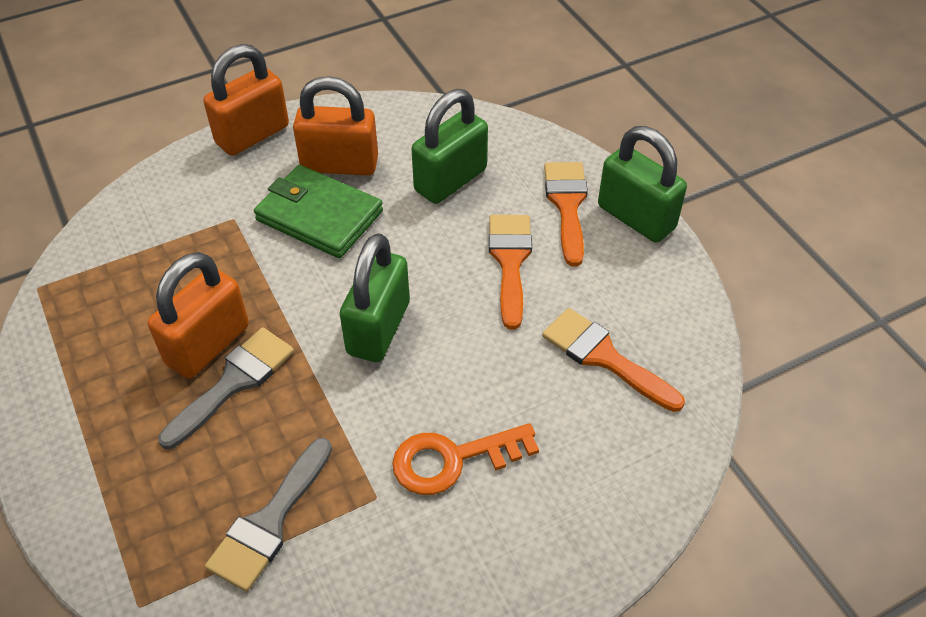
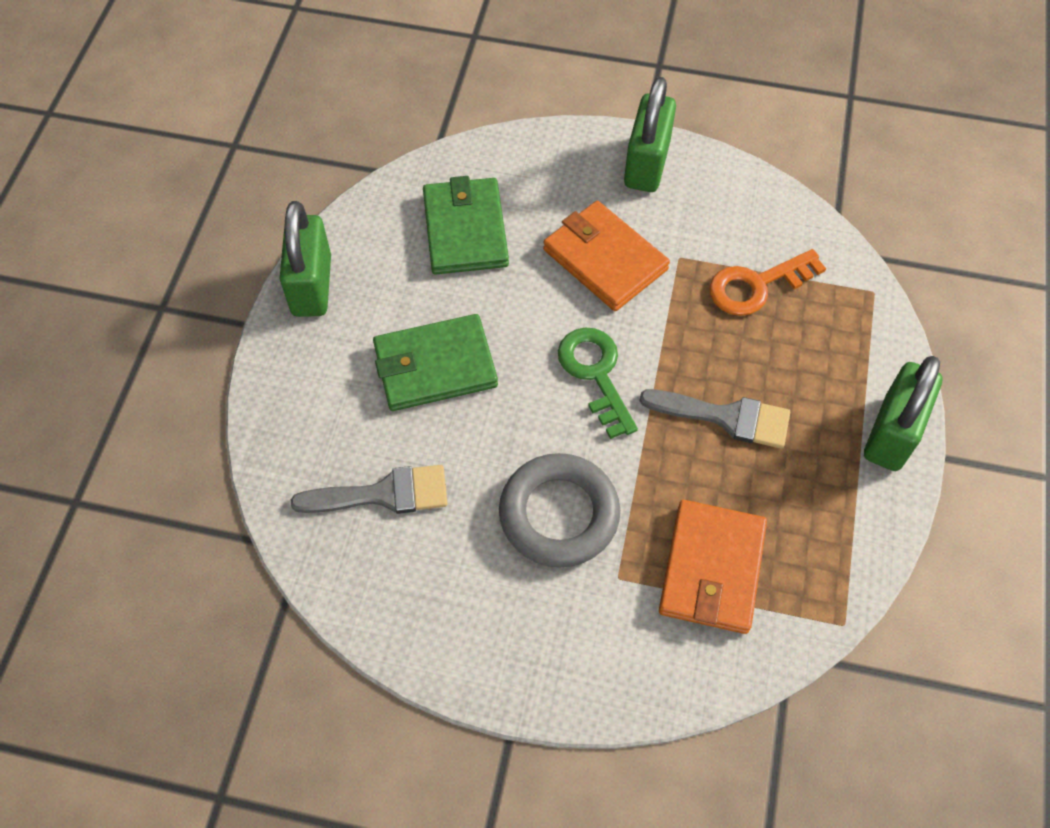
green key: 0 -> 1
green wallet: 1 -> 2
grey ring: 0 -> 1
orange brush: 3 -> 0
orange padlock: 3 -> 0
orange wallet: 0 -> 2

